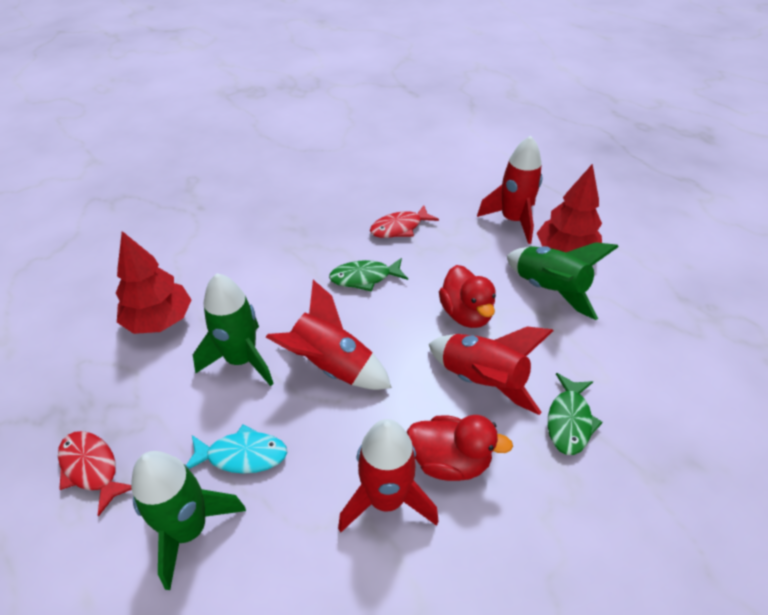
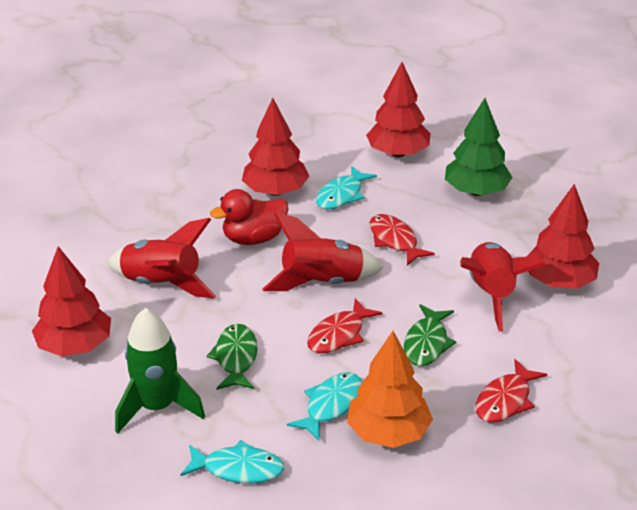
green rocket: 3 -> 1
green tree: 0 -> 1
orange tree: 0 -> 1
red duck: 2 -> 1
red fish: 2 -> 3
red rocket: 4 -> 3
red tree: 2 -> 4
turquoise fish: 1 -> 3

